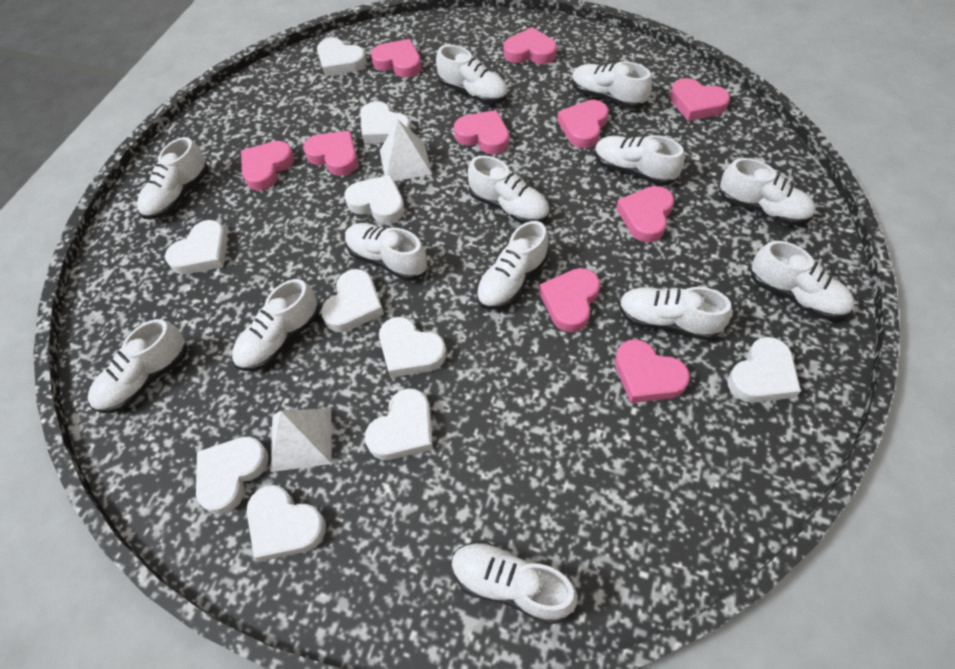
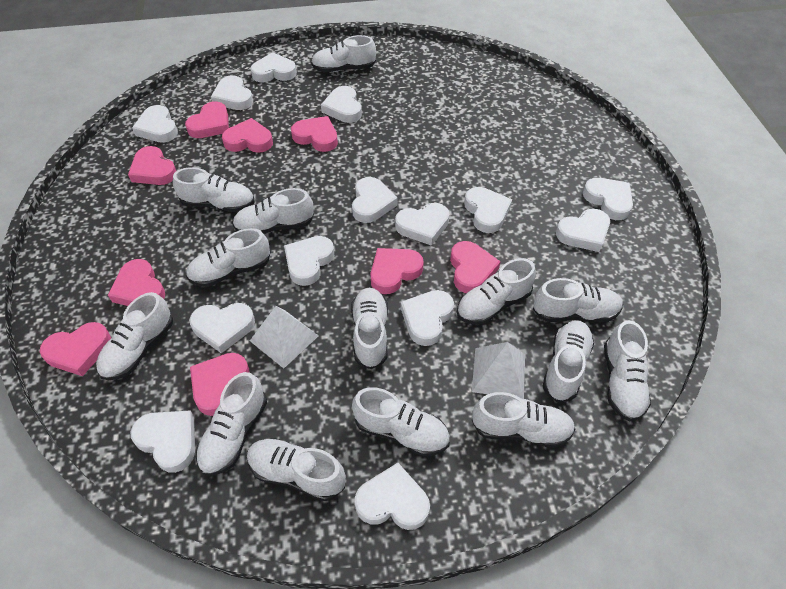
pink heart: 10 -> 9
white heart: 10 -> 14
white shoe: 13 -> 14

